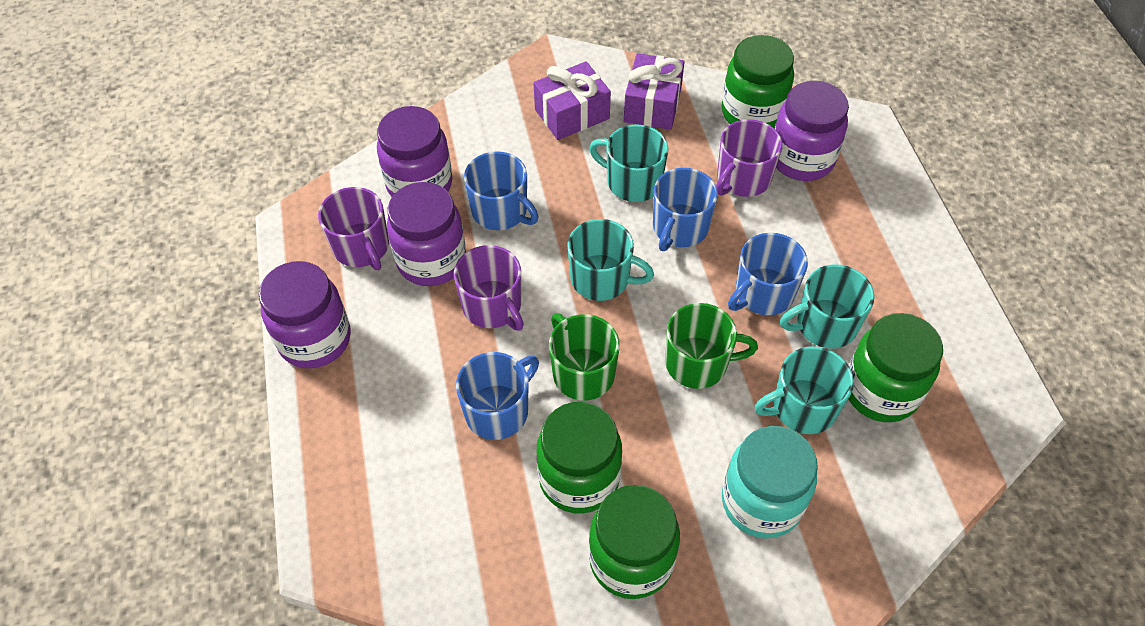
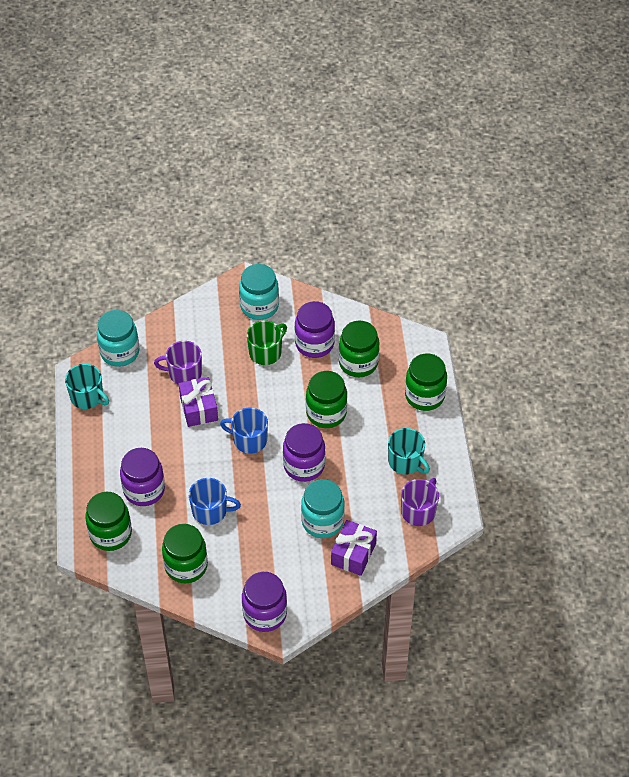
blue mug: 4 -> 2
green jar: 4 -> 5
green mug: 2 -> 1
purple mug: 3 -> 2
turquoise jar: 1 -> 3
turquoise mug: 4 -> 2

